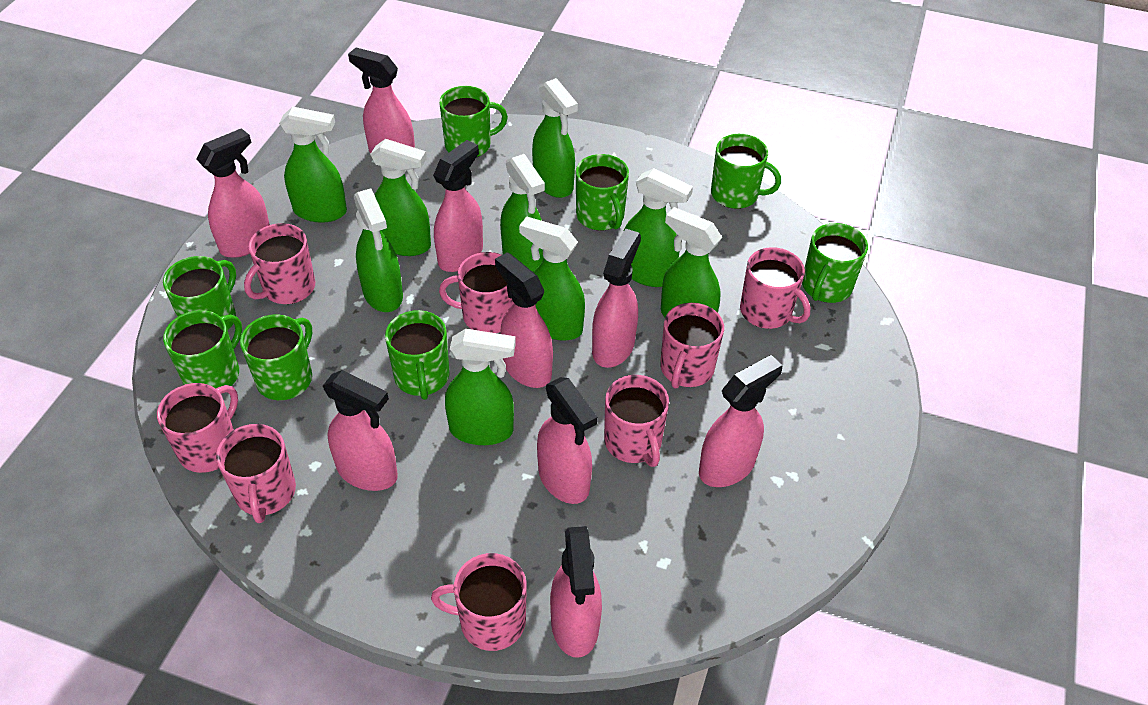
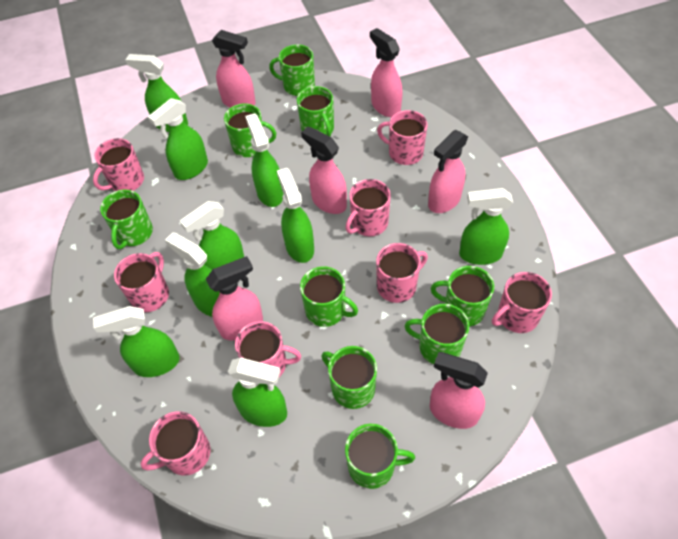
green mug: 8 -> 9
pink spray bottle: 9 -> 6

